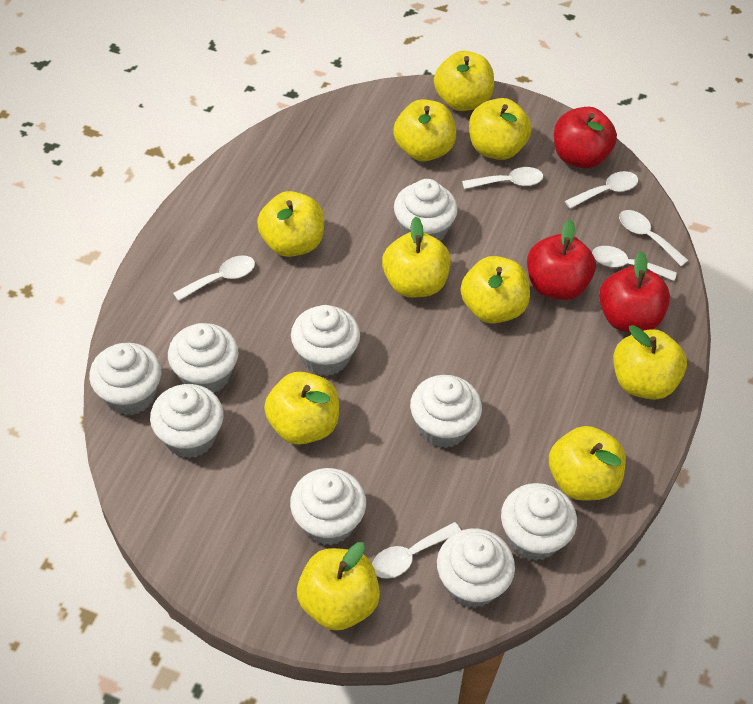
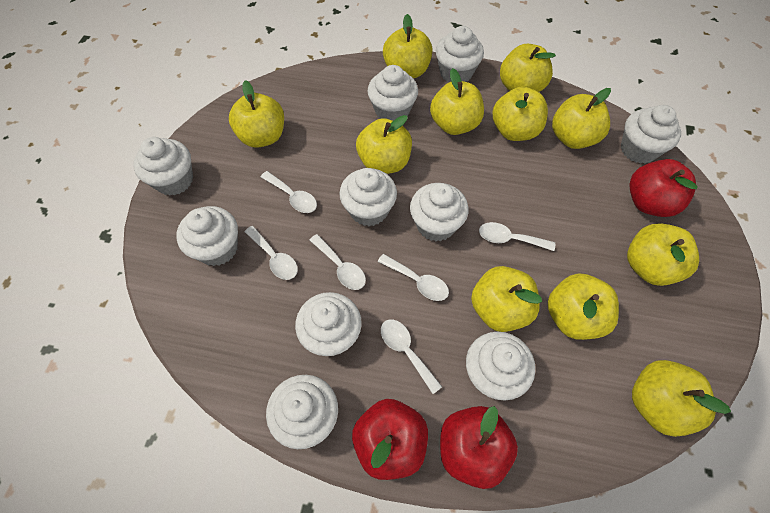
white cupcake: 9 -> 10
yellow apple: 10 -> 11

